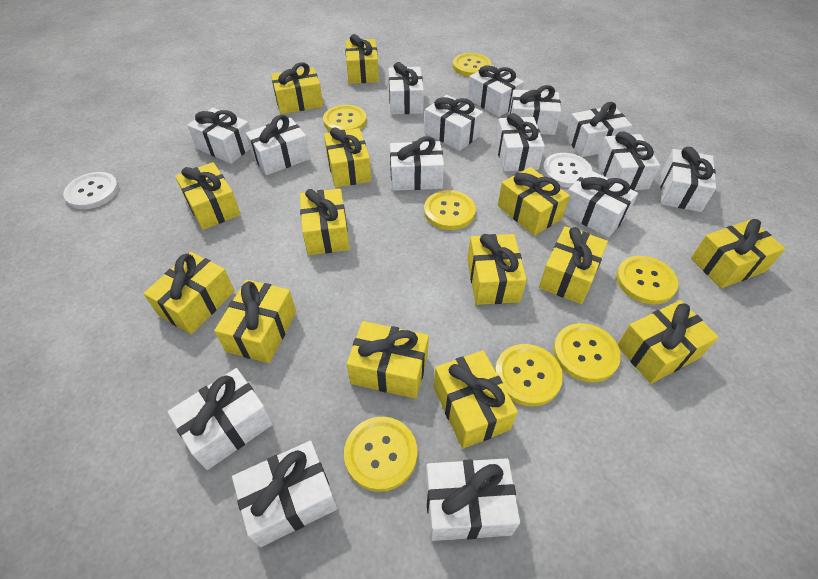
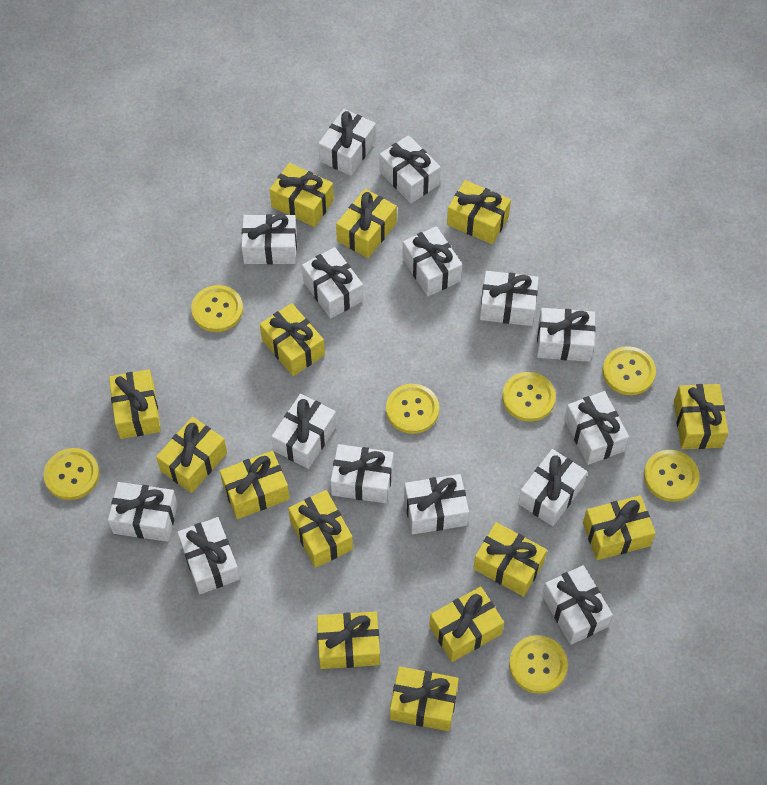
white button: 2 -> 0

